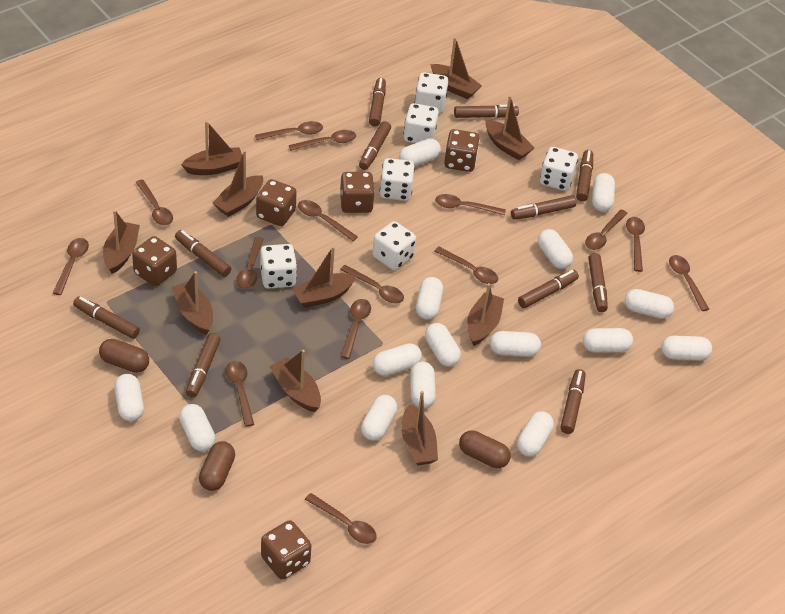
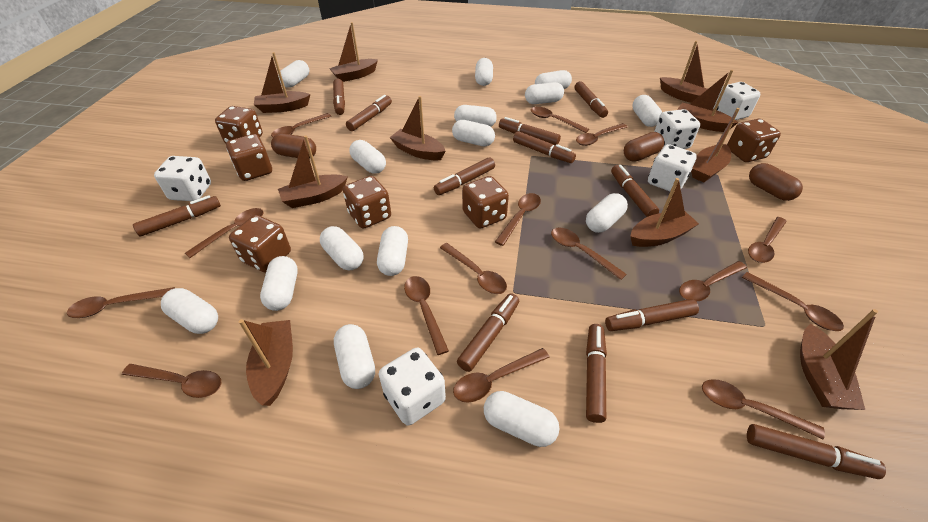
brown dice: 5 -> 6
brown marker: 11 -> 12
white dice: 6 -> 5

